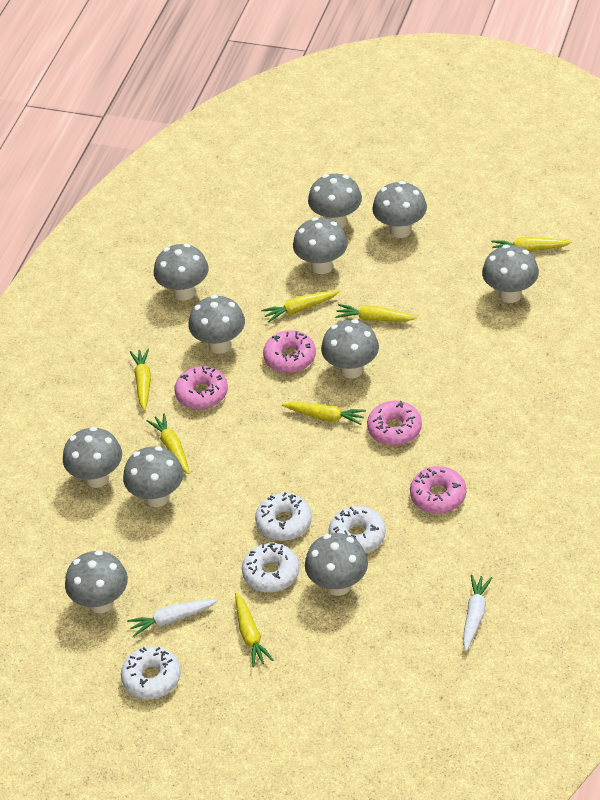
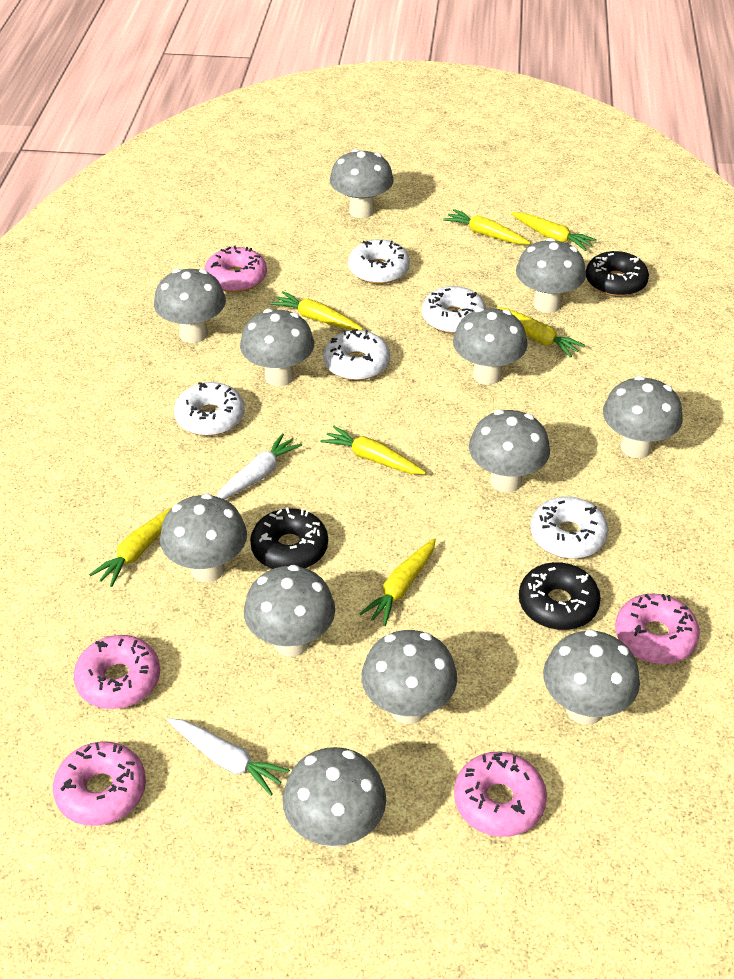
black donut: 0 -> 3
grey mushroom: 11 -> 12
pink donut: 4 -> 5
white donut: 4 -> 5

